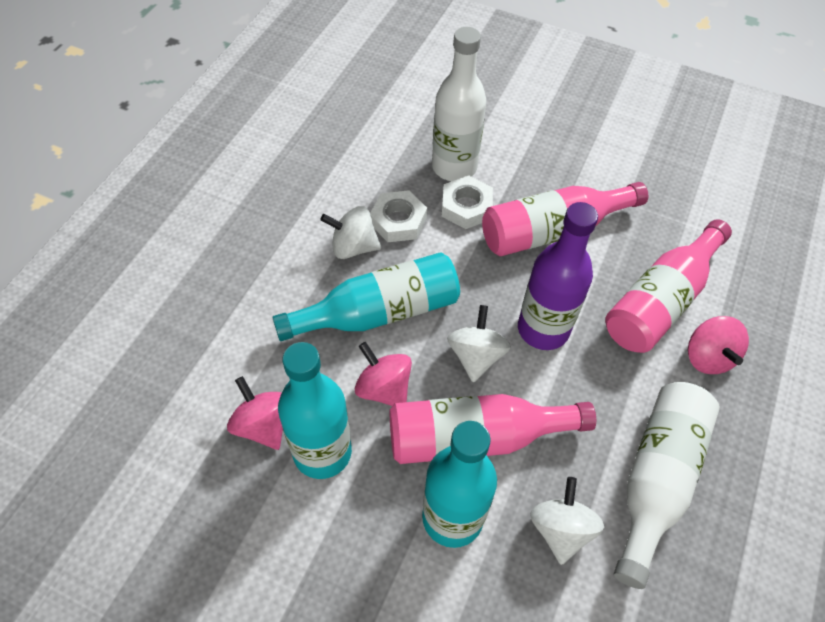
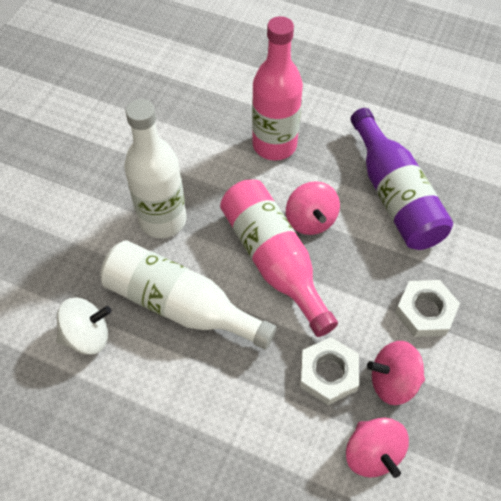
pink bottle: 3 -> 2
turquoise bottle: 3 -> 0
white spinning top: 3 -> 1

